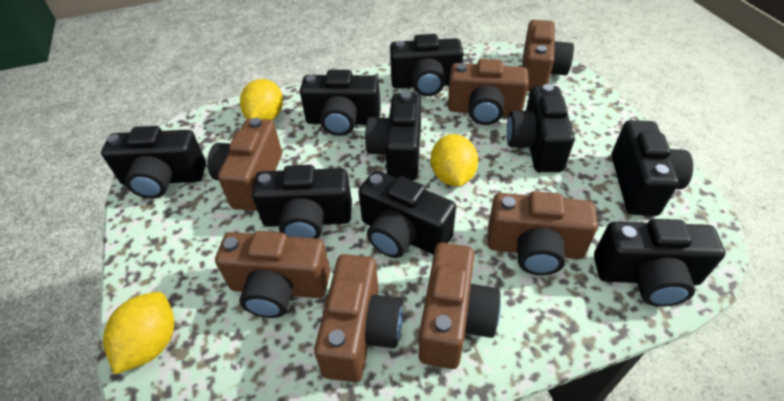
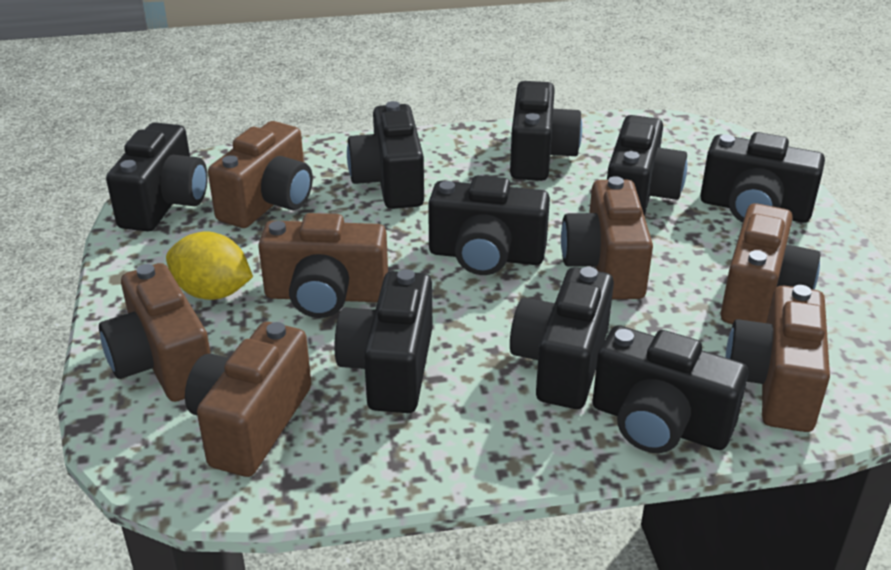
yellow lemon: 3 -> 1

